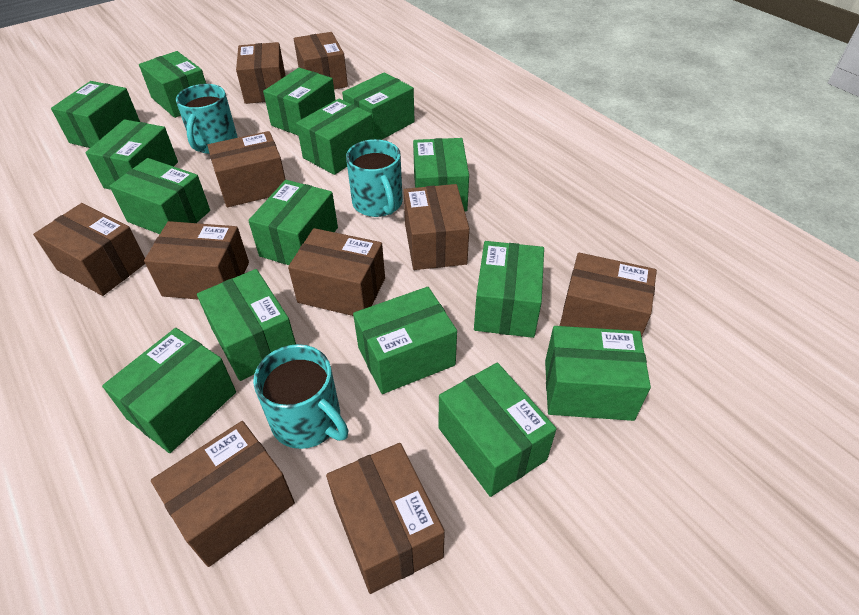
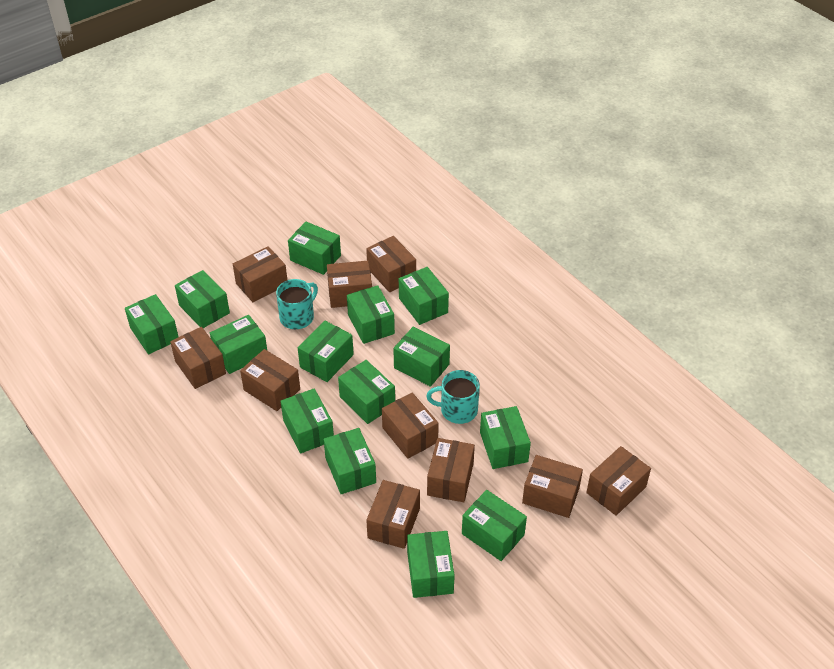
green box: 15 -> 14
turquoise mug: 3 -> 2

